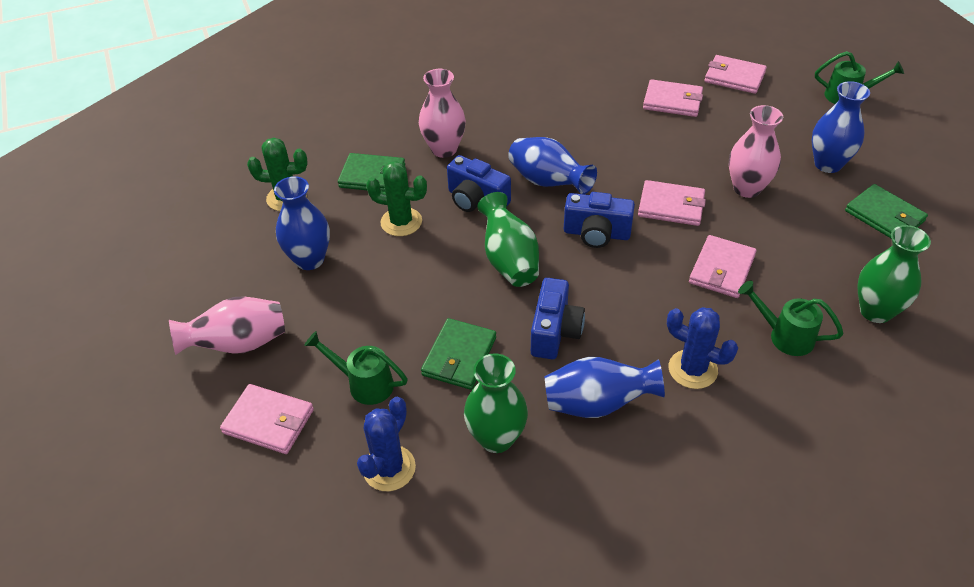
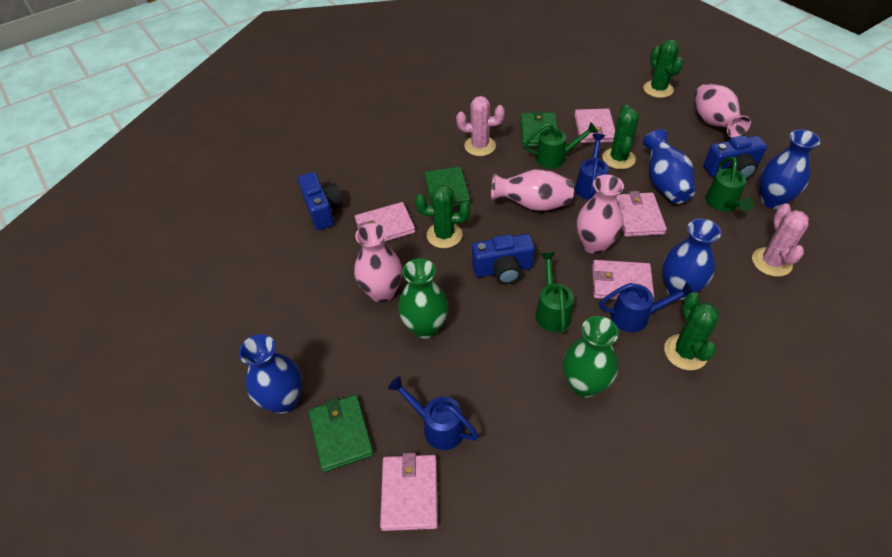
blue cactus: 2 -> 0
blue watering can: 0 -> 3
green cactus: 2 -> 4
green vase: 3 -> 2
pink cactus: 0 -> 2
pink vase: 3 -> 4

